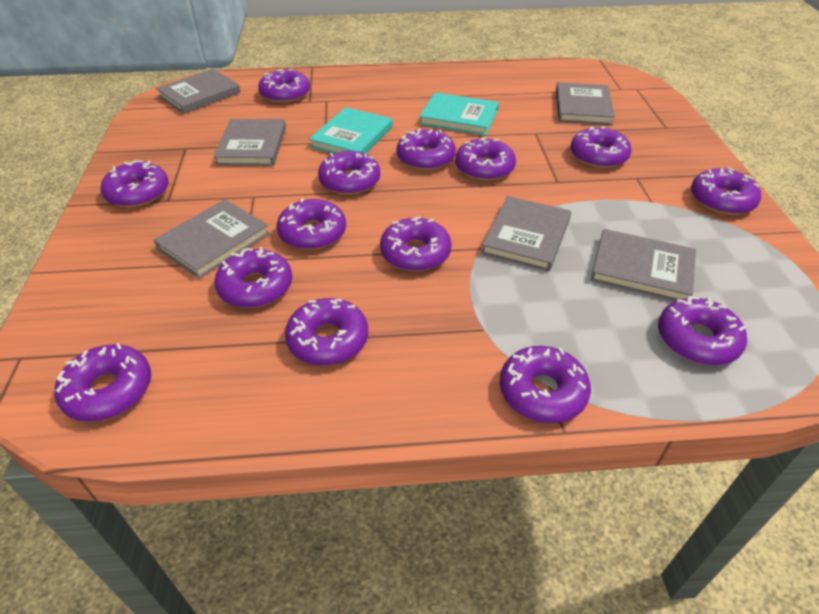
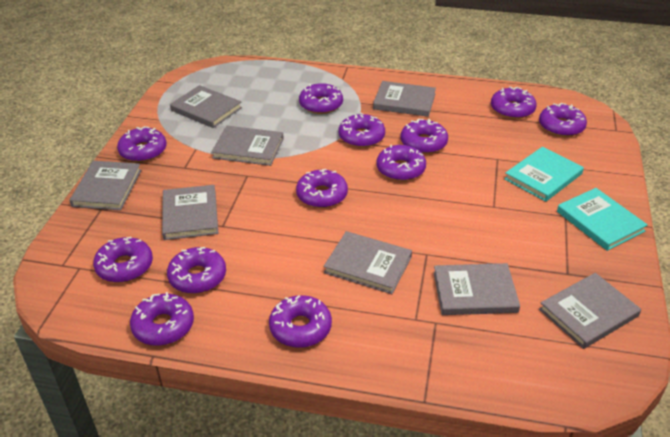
grey book: 6 -> 8
purple donut: 14 -> 12

